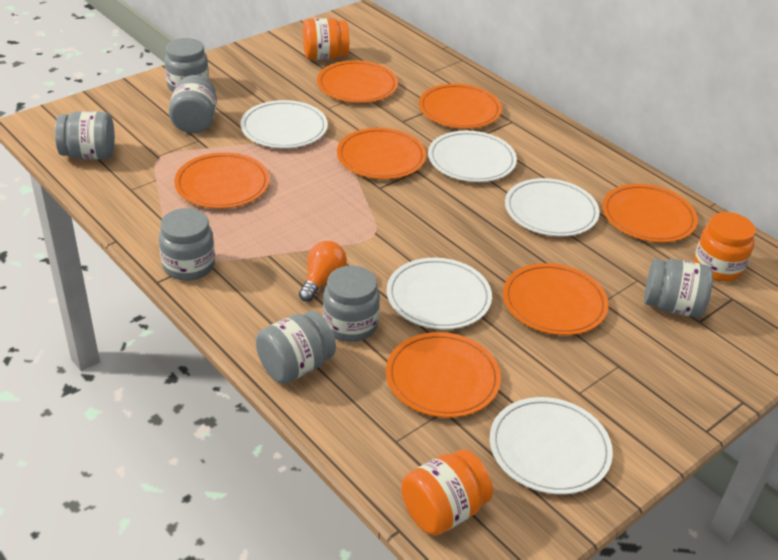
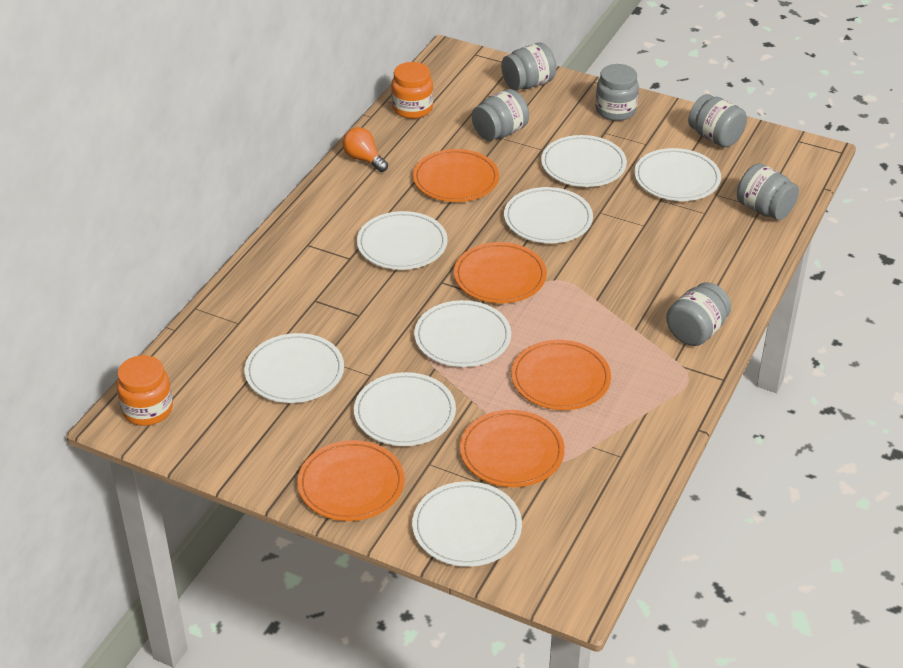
grey jar: 7 -> 6
orange jar: 3 -> 2
orange plate: 7 -> 5
white plate: 5 -> 8

